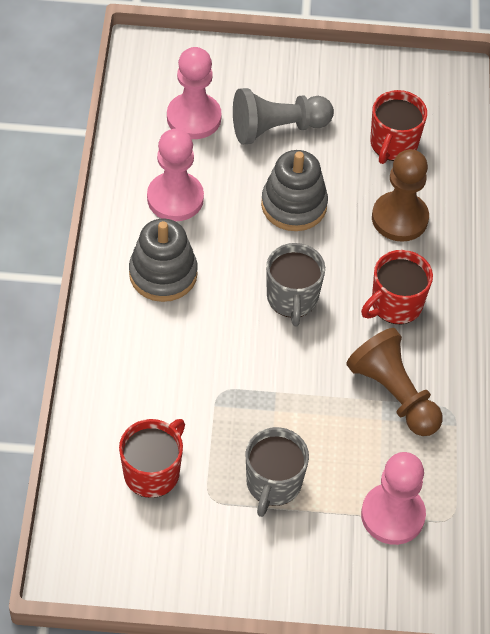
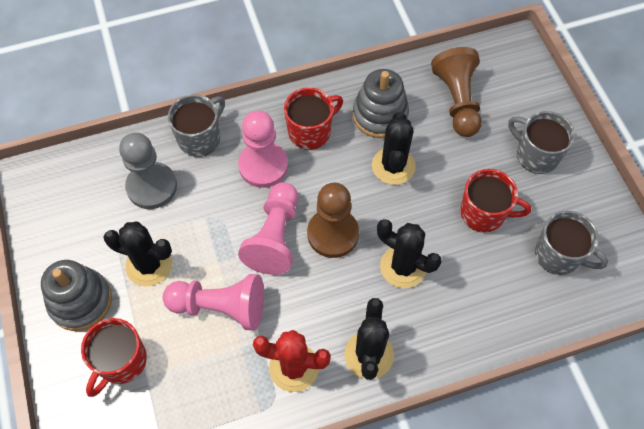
black cactus: 0 -> 4
grey mug: 2 -> 3
red cactus: 0 -> 1

